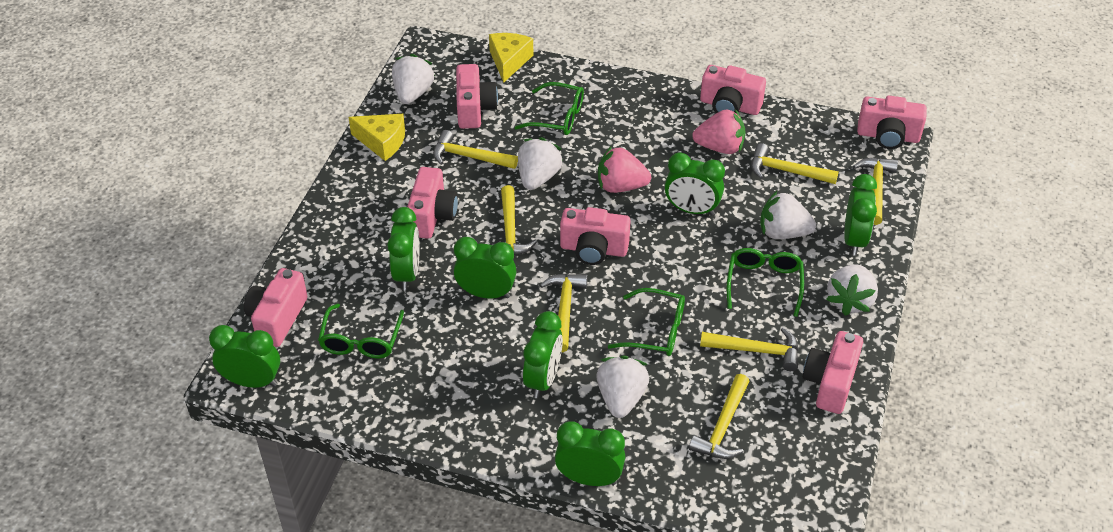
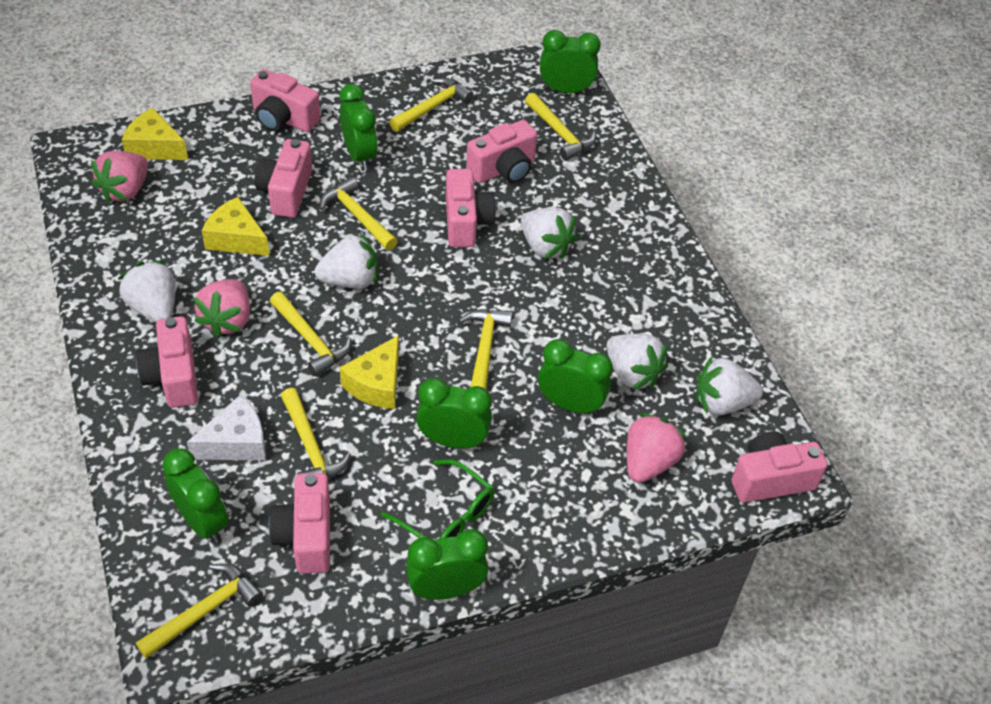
green clock: 7 -> 6
green glasses: 4 -> 1
pink strawberry: 2 -> 3
white cheese: 0 -> 1
yellow cheese: 2 -> 3

